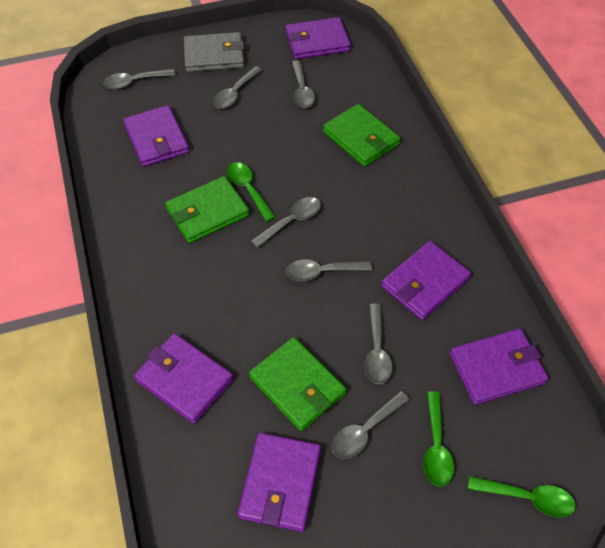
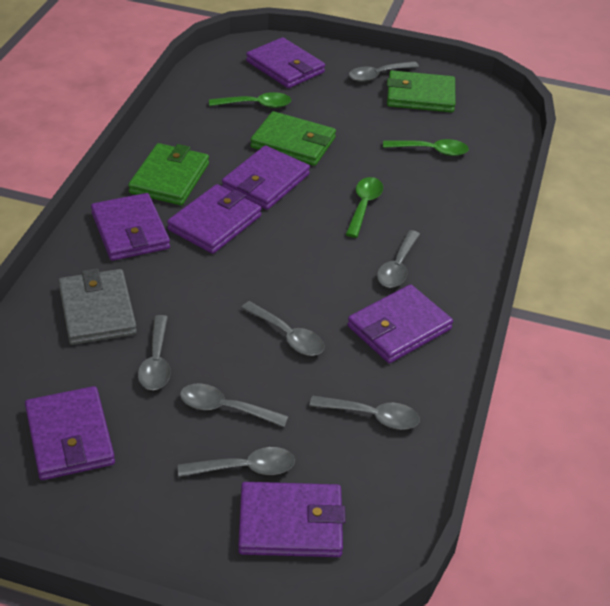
purple wallet: 6 -> 7

